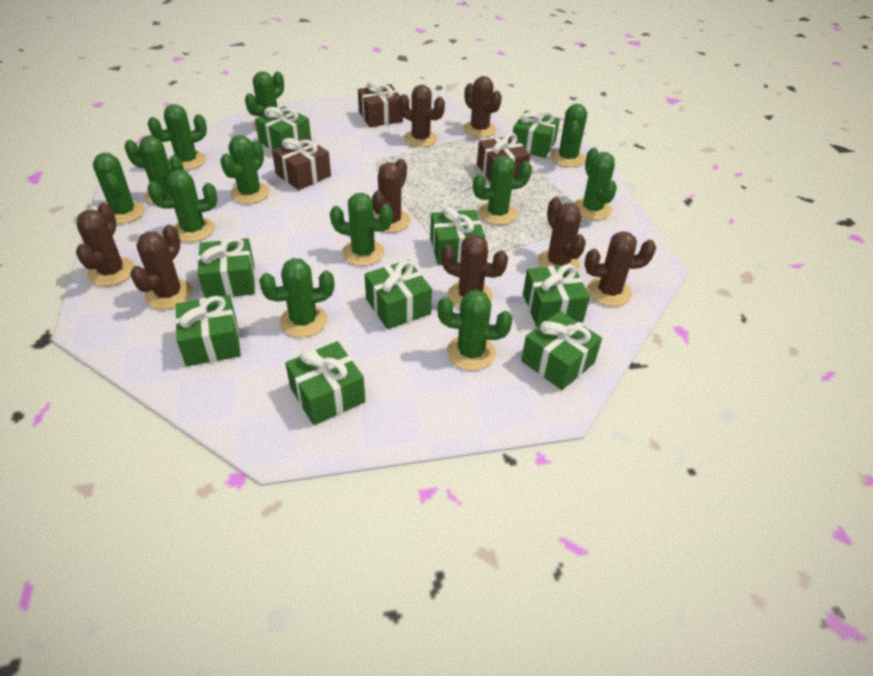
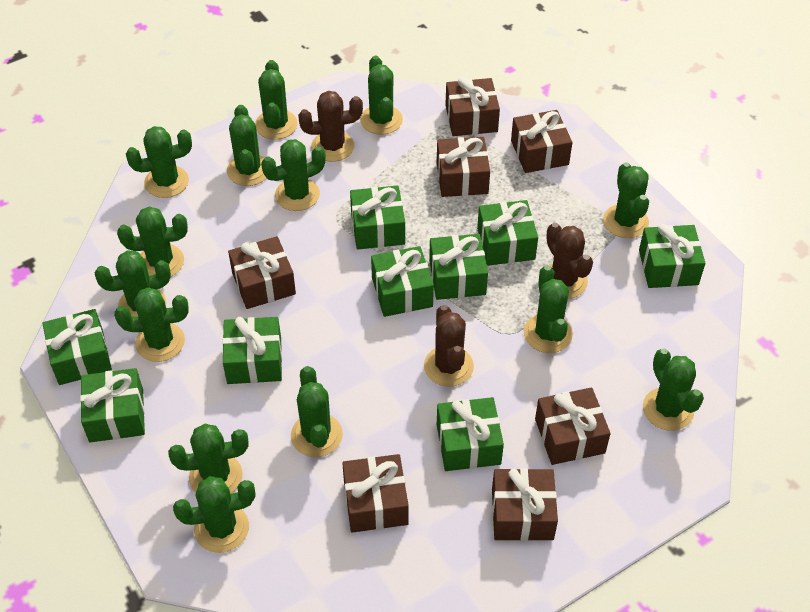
brown cactus: 8 -> 3
brown gift: 3 -> 7
green cactus: 12 -> 14

